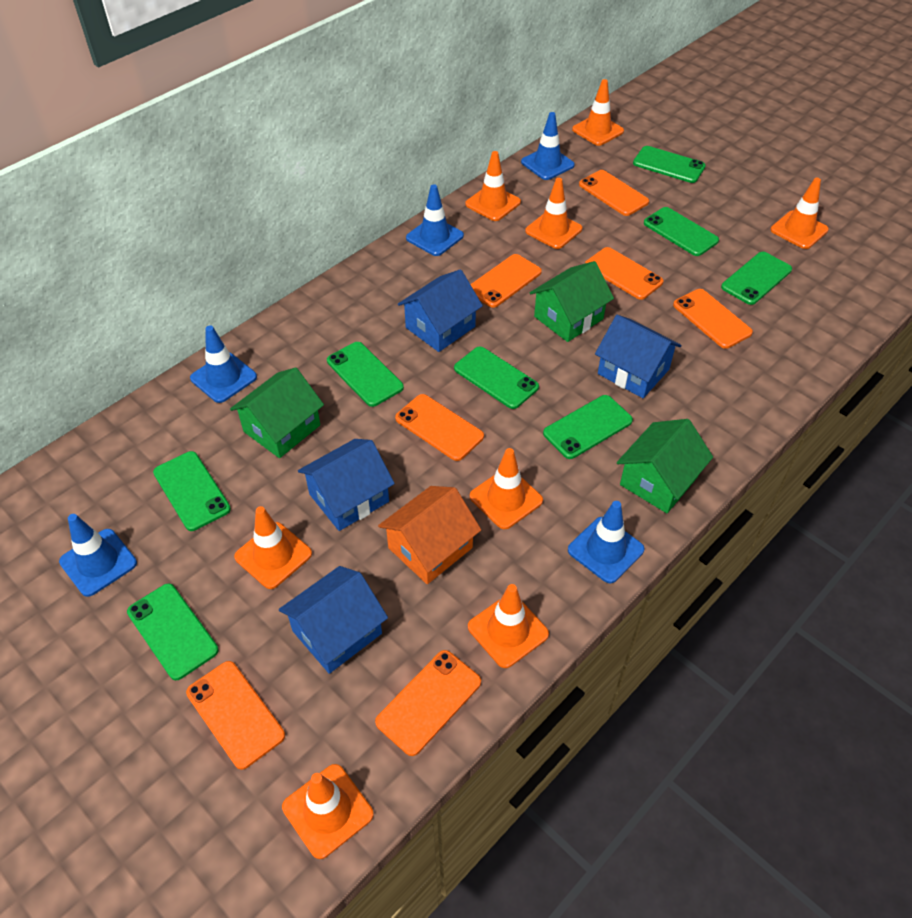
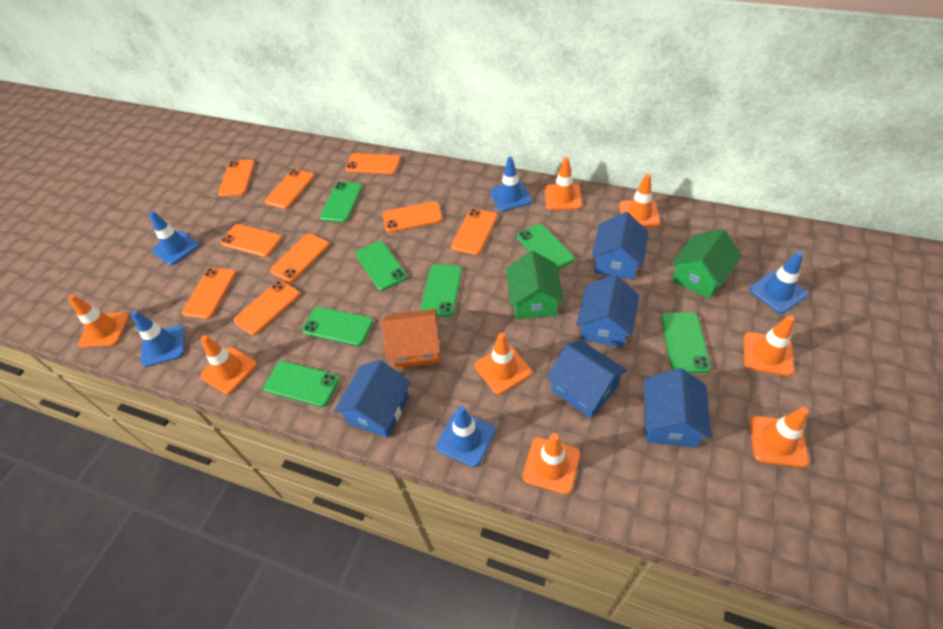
blue house: 4 -> 5
green house: 3 -> 2
green phone: 8 -> 7
orange phone: 7 -> 9

